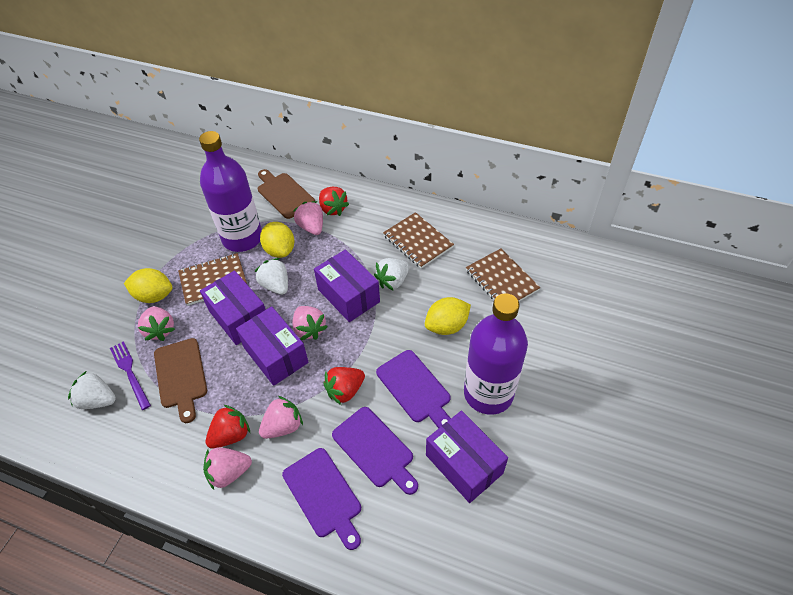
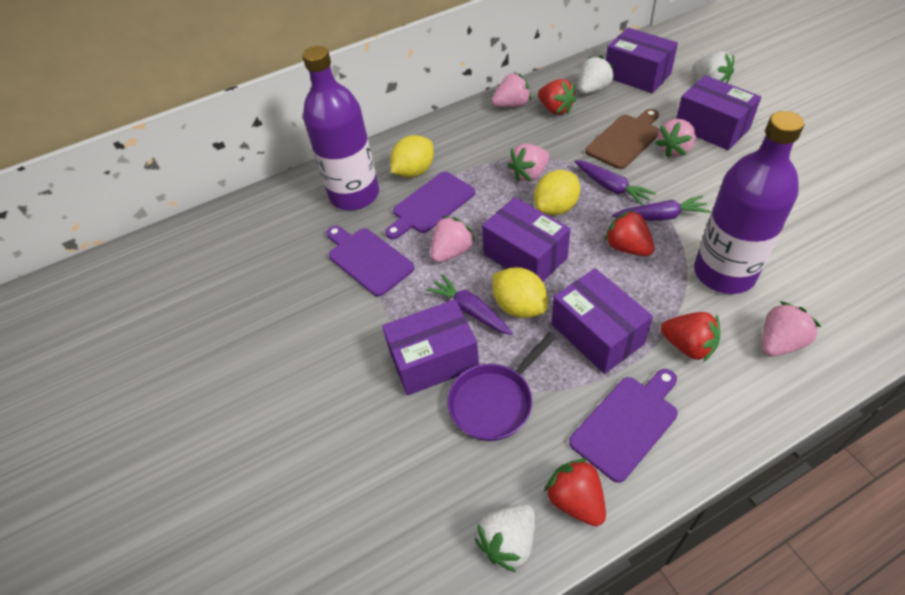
brown cutting board: 2 -> 1
brown notebook: 3 -> 0
purple box: 4 -> 5
purple carrot: 0 -> 3
purple fork: 1 -> 0
purple pan: 0 -> 1
red strawberry: 3 -> 4

